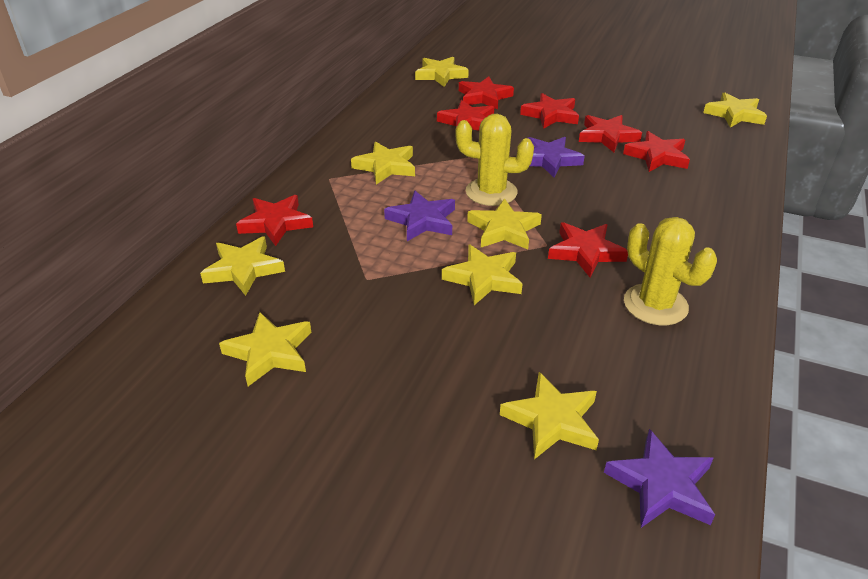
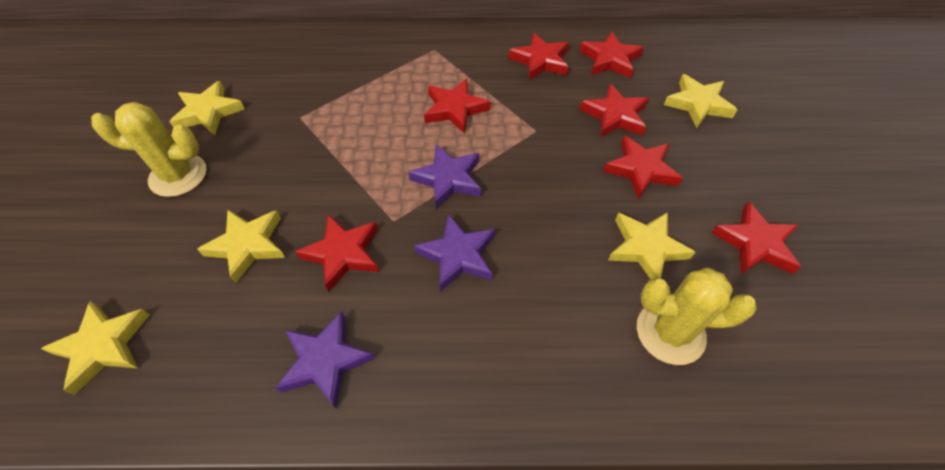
yellow star: 8 -> 5

